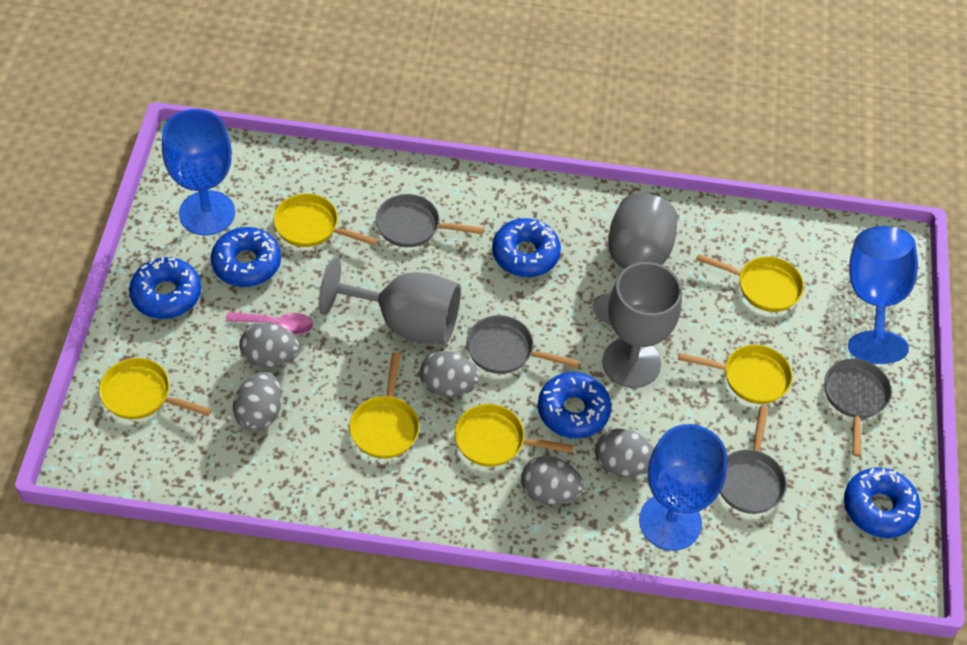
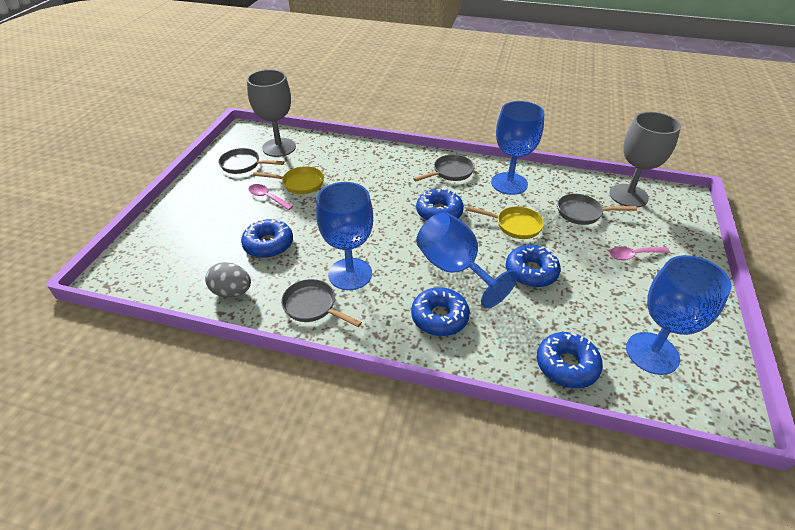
blue goblet: 3 -> 4
grey egg: 5 -> 1
grey goblet: 3 -> 2
pink spoon: 1 -> 2
yellow pan: 6 -> 2

